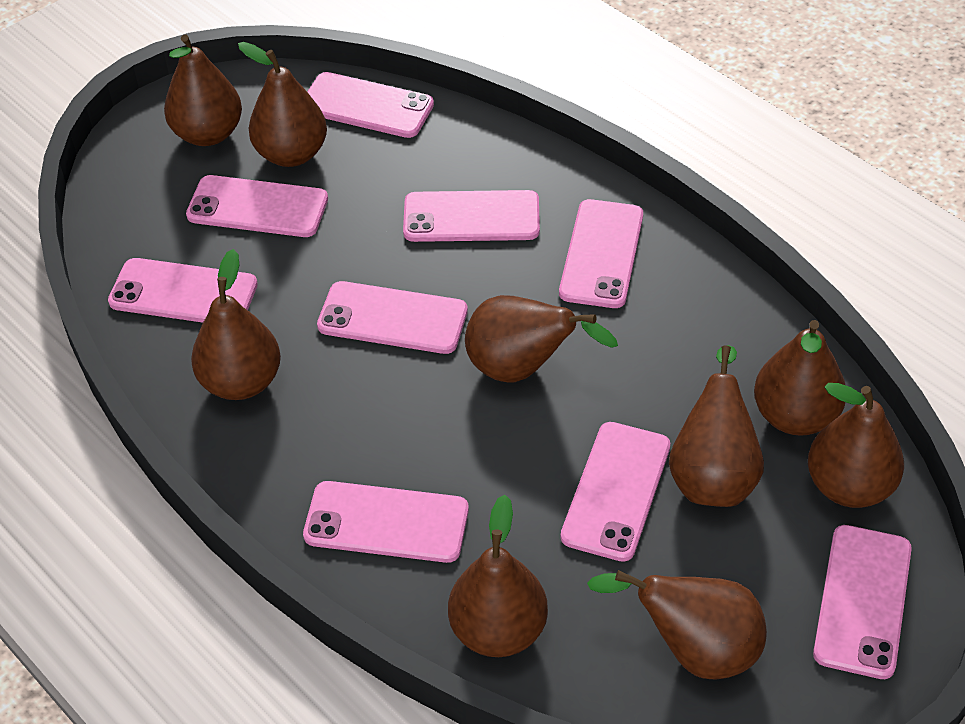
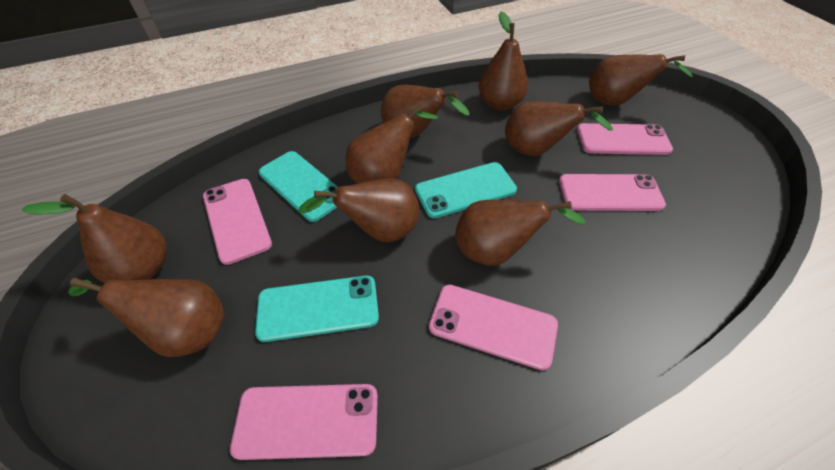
pink phone: 9 -> 5
turquoise phone: 0 -> 3

